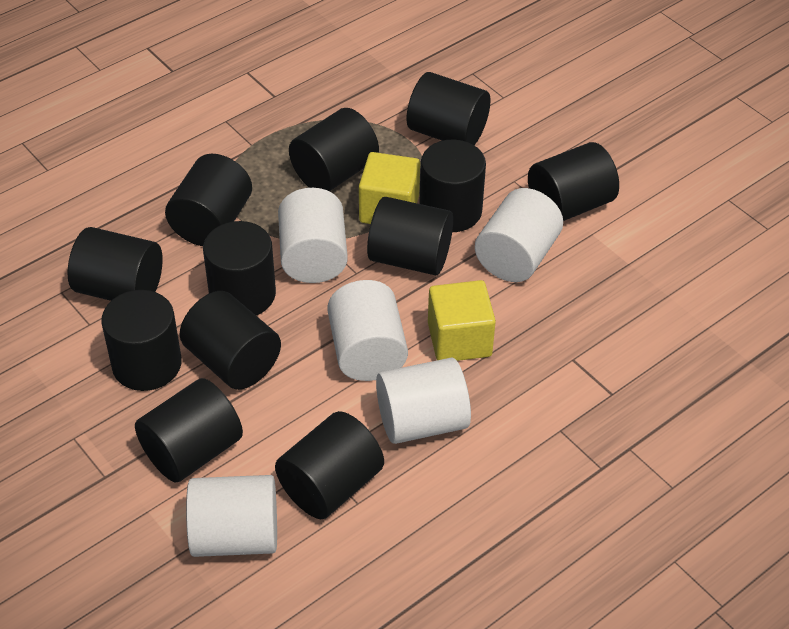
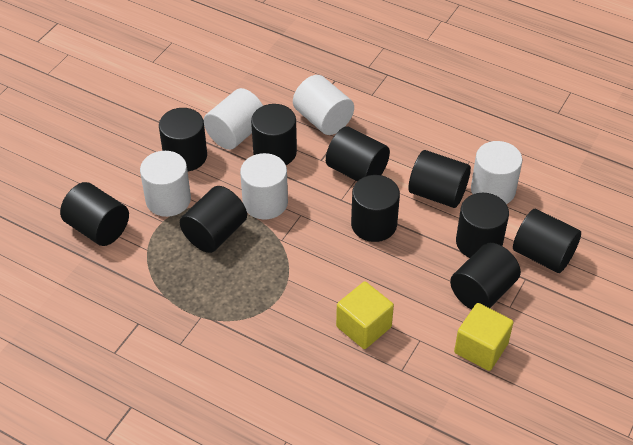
black cylinder: 12 -> 10

